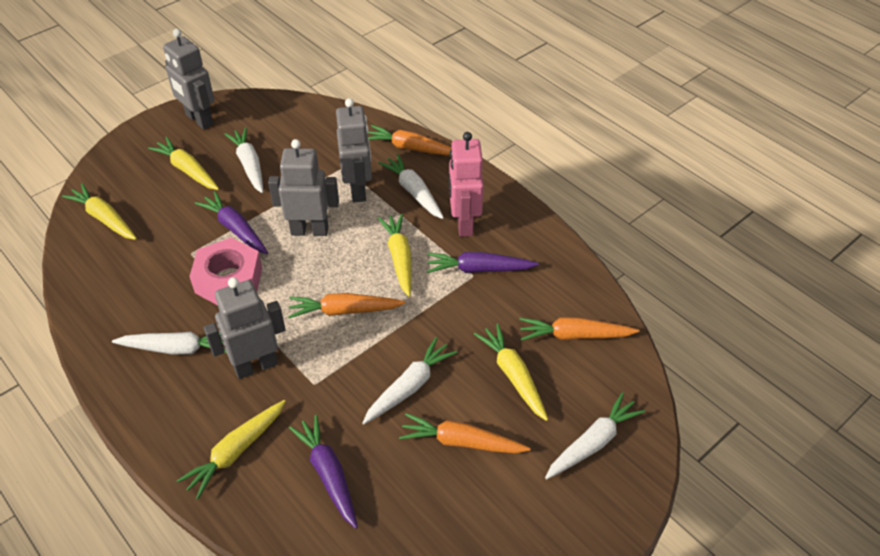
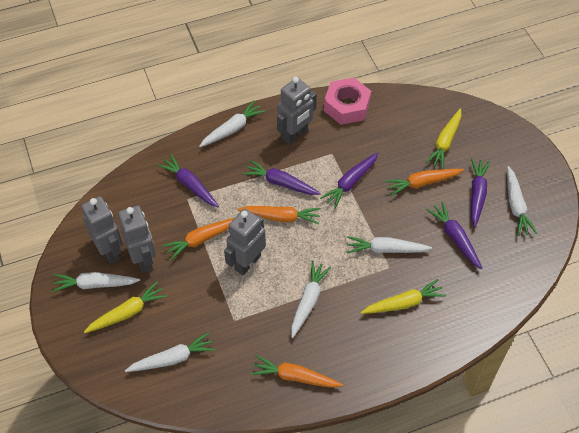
pink robot: 1 -> 0
purple carrot: 3 -> 5
white carrot: 5 -> 6
yellow carrot: 5 -> 3

